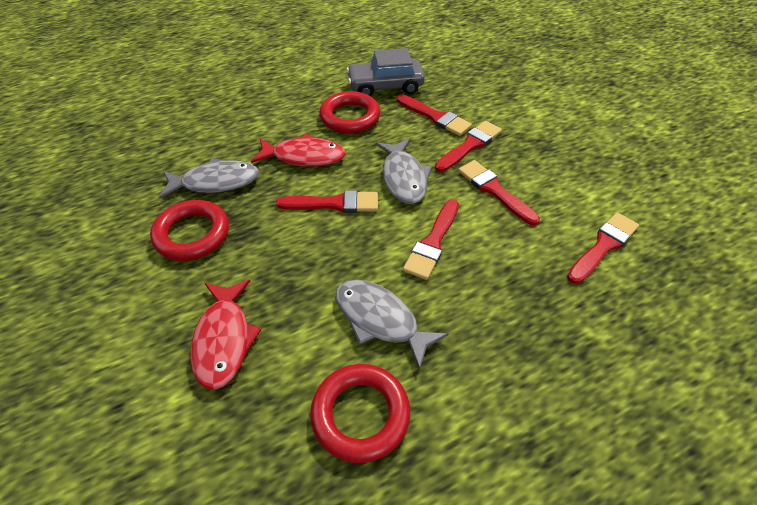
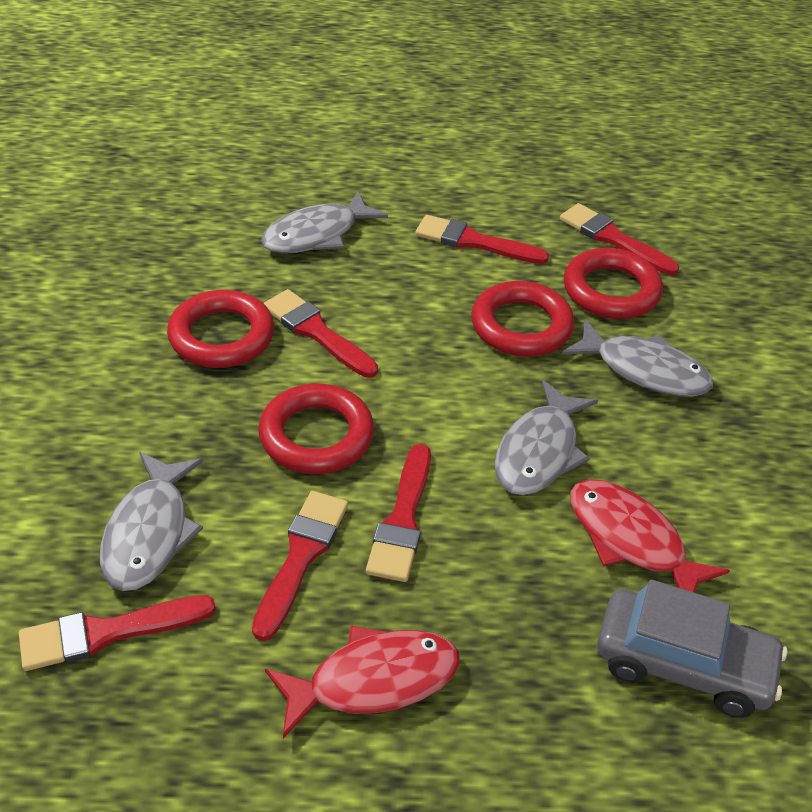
grey fish: 3 -> 4
red ring: 3 -> 4

